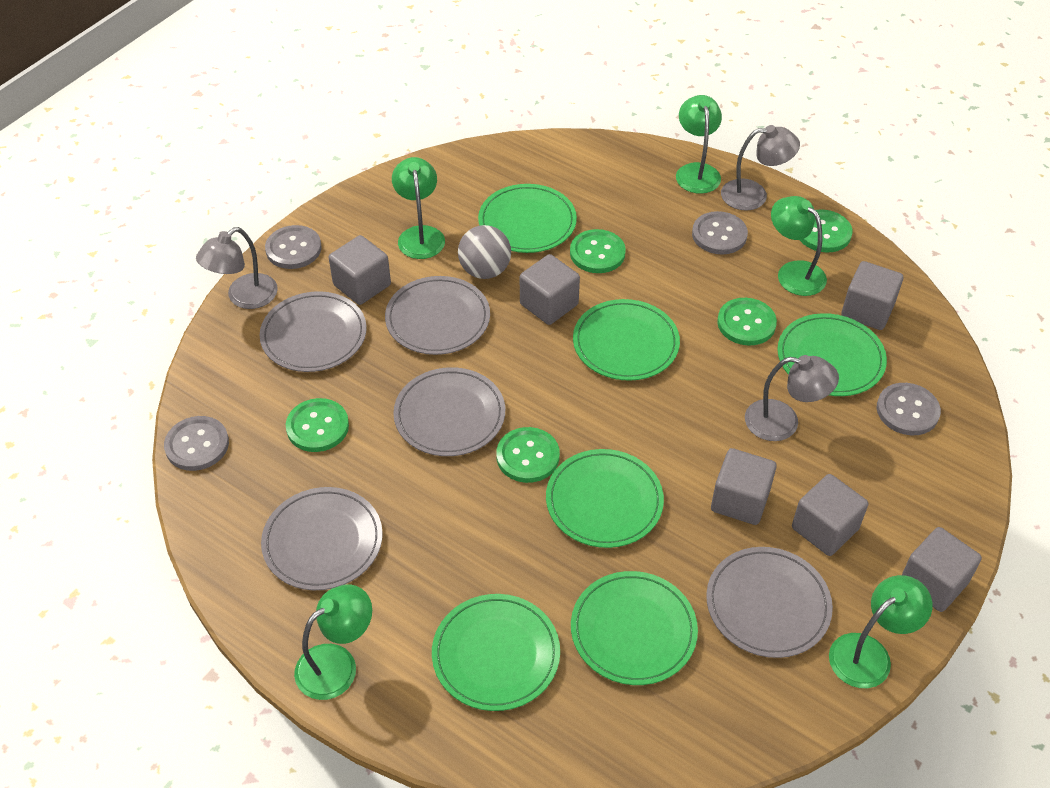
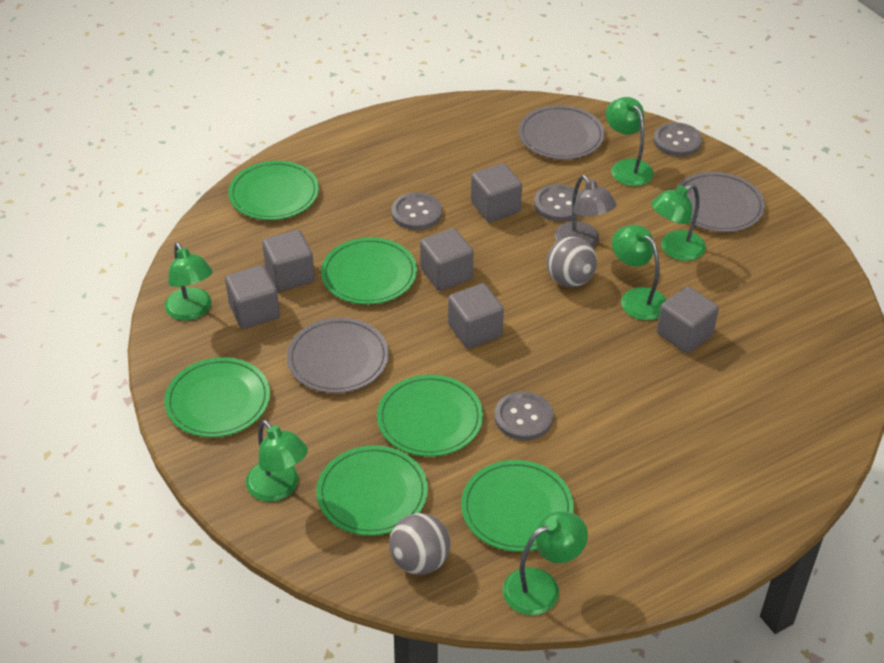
green button: 5 -> 0
green lamp: 5 -> 6
grey ball: 1 -> 2
grey lamp: 3 -> 1
grey plate: 5 -> 3

